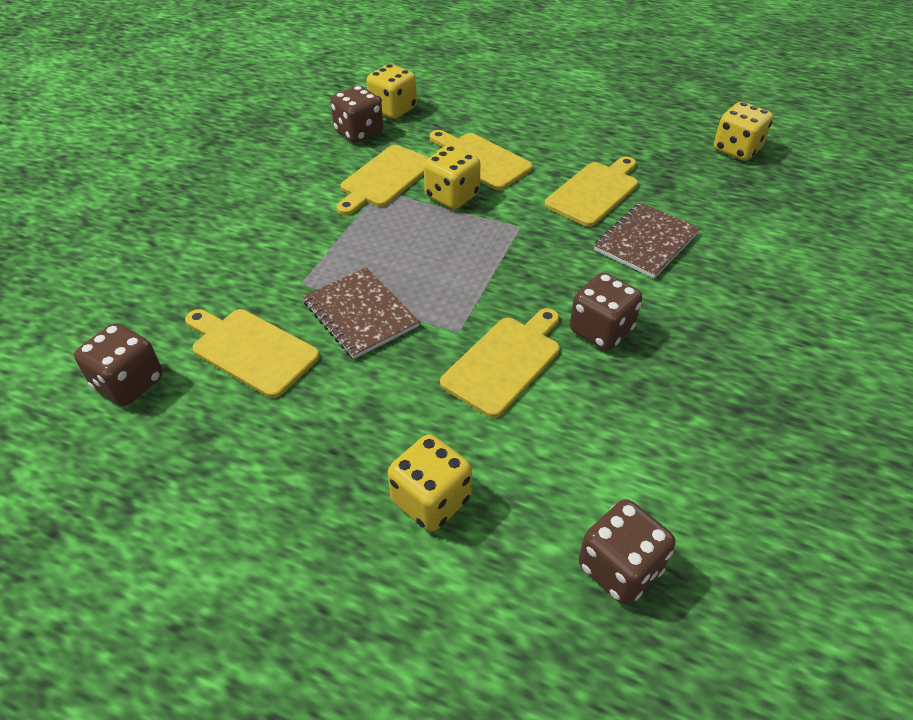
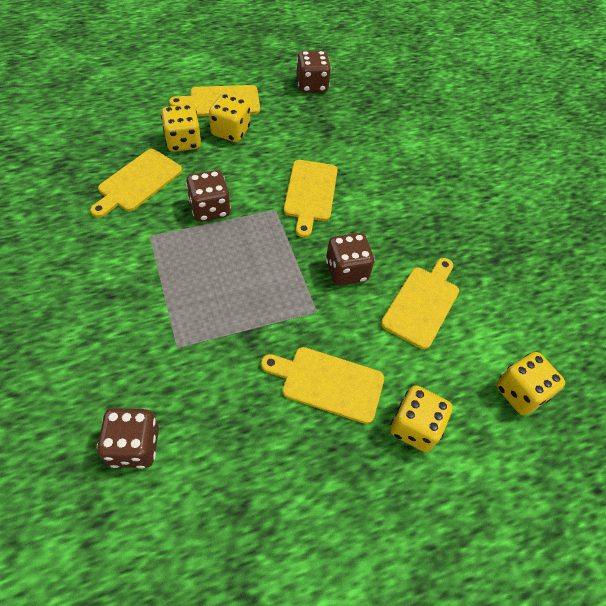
brown notebook: 2 -> 0

